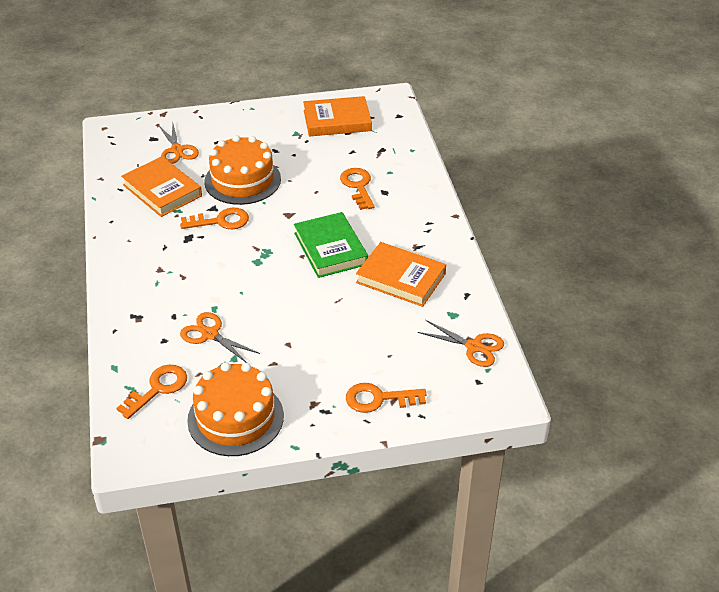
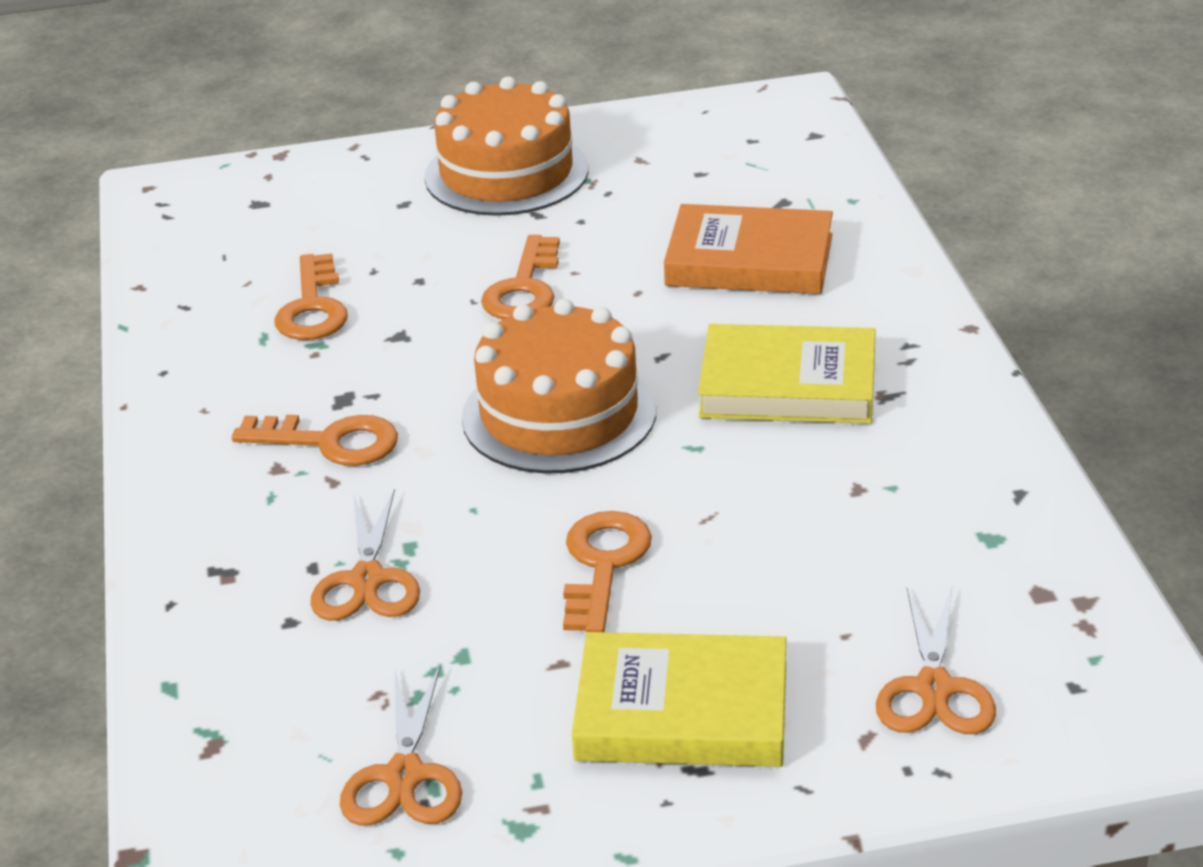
green book: 1 -> 0
orange book: 3 -> 1
yellow book: 0 -> 2

